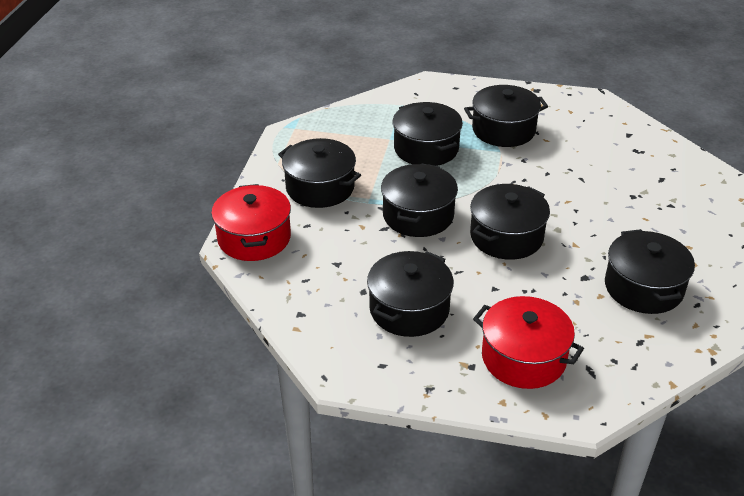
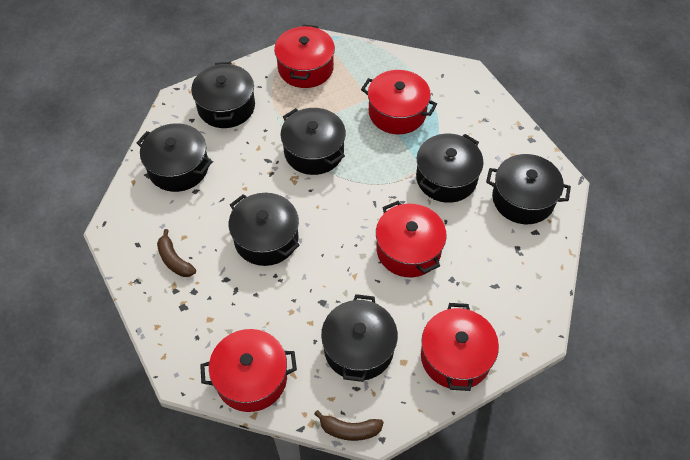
brown banana: 0 -> 2
red pot: 2 -> 5

